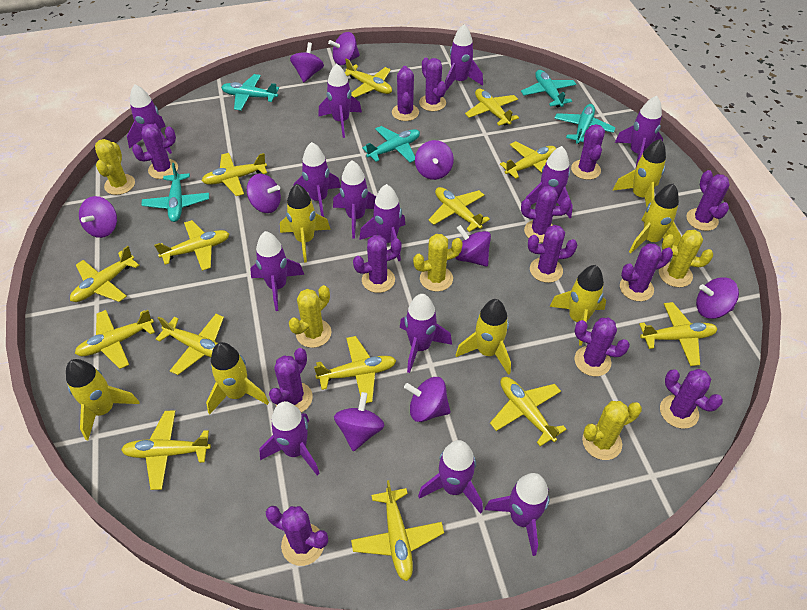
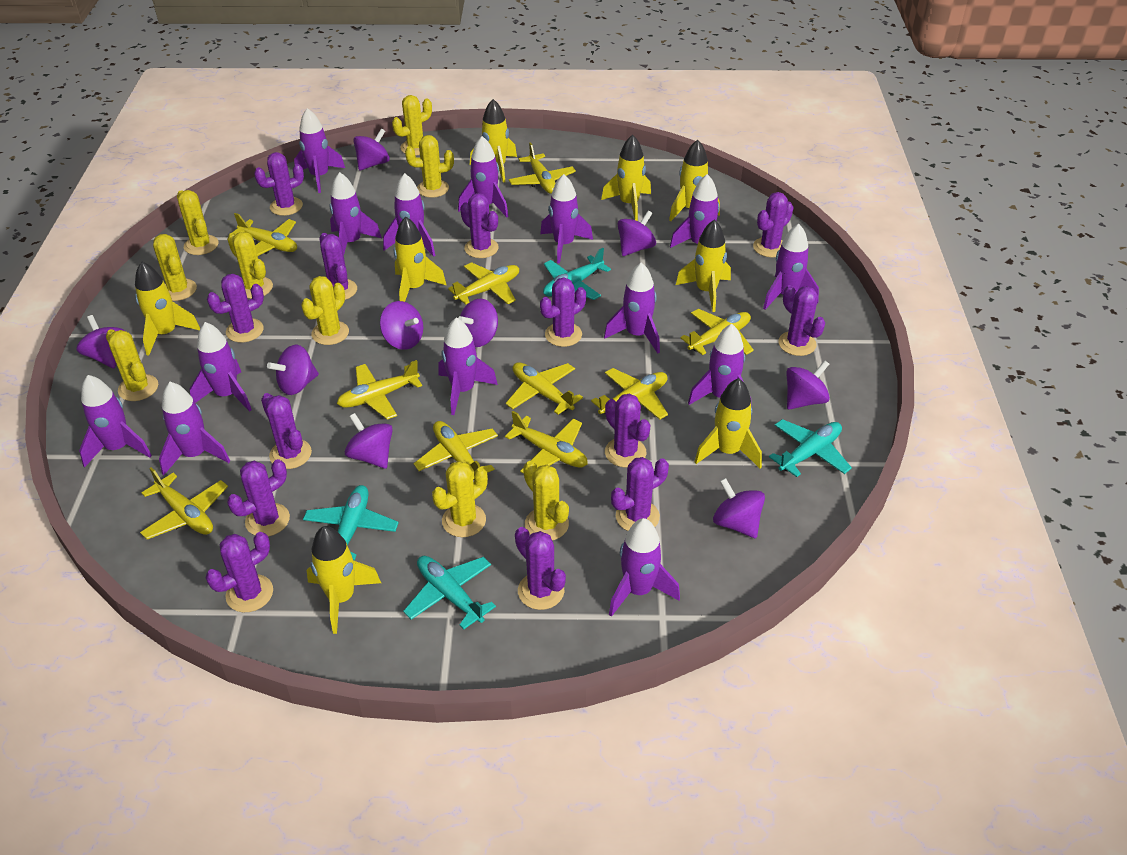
purple rocket: 13 -> 14
turquoise plane: 5 -> 4
yellow cactus: 5 -> 9
yellow plane: 14 -> 10
yellow rocket: 7 -> 8

